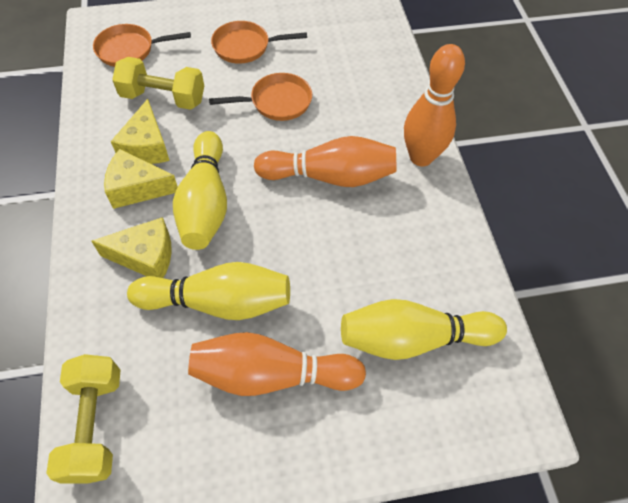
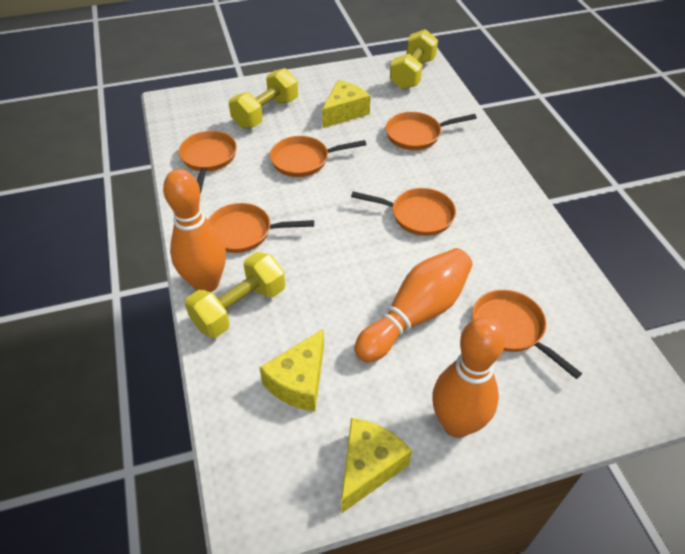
orange pan: 3 -> 6
yellow bowling pin: 3 -> 0
yellow dumbbell: 2 -> 3

